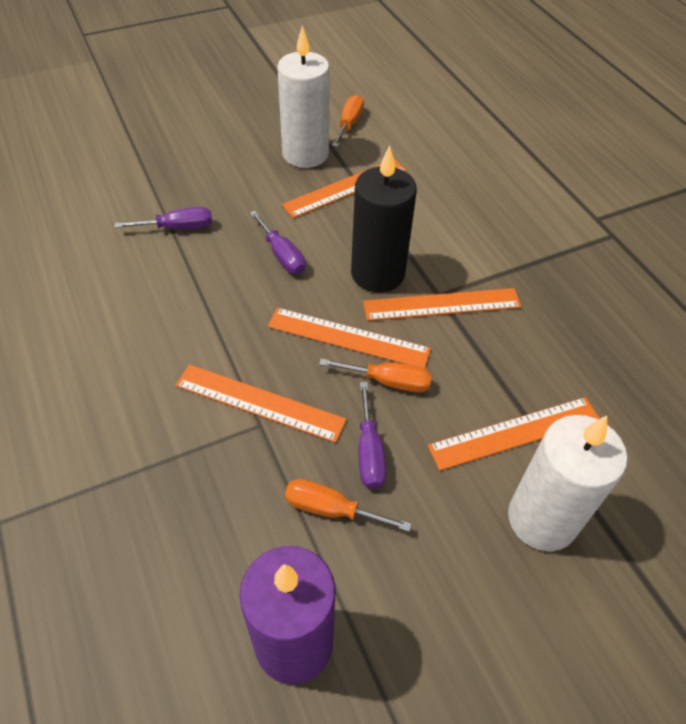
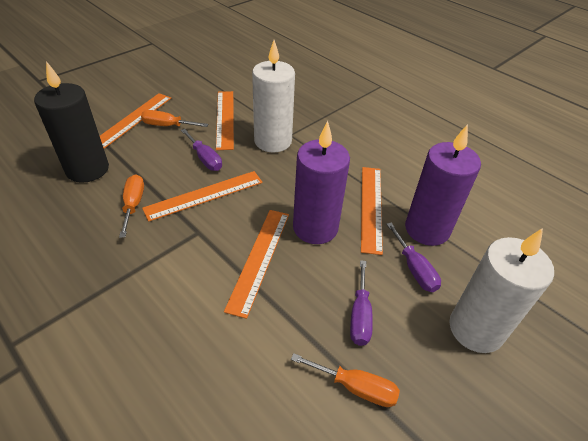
purple candle: 1 -> 2

